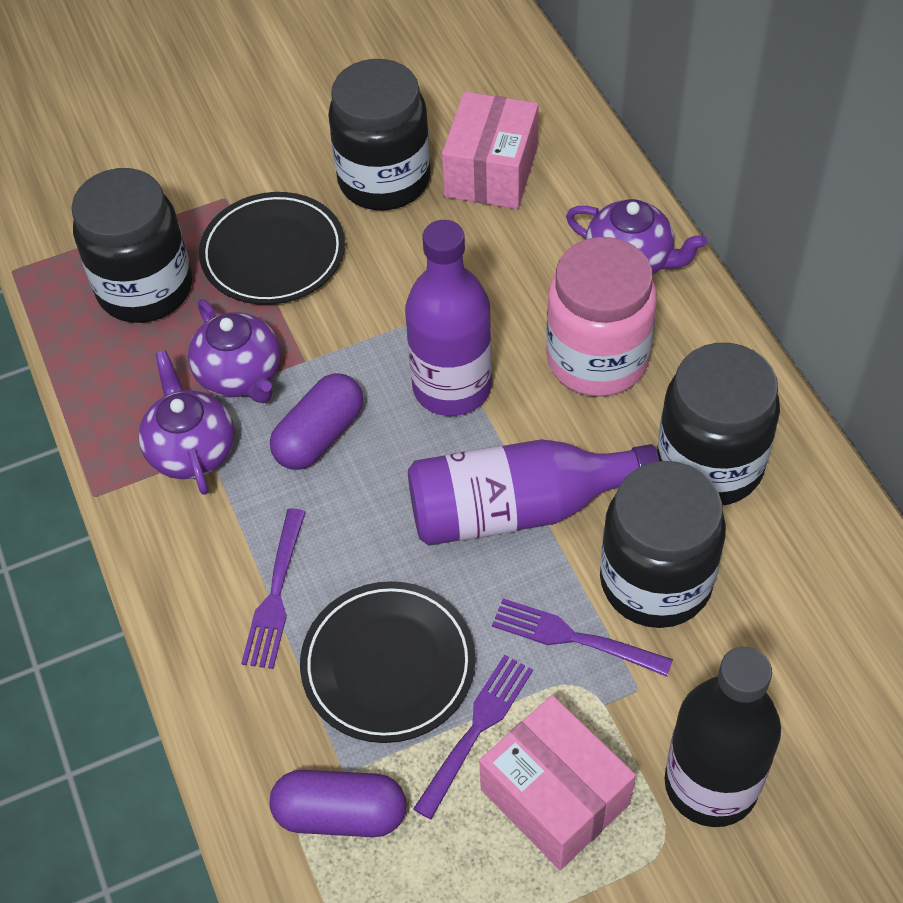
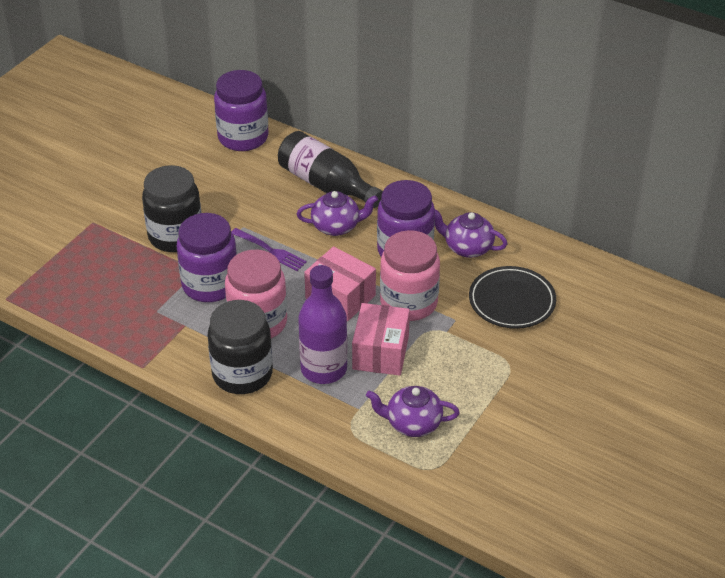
black jar: 4 -> 2
black plate: 2 -> 1
pink jar: 1 -> 2
purple bottle: 2 -> 1
purple capsule: 2 -> 0
purple fork: 3 -> 1
purple jar: 0 -> 3

